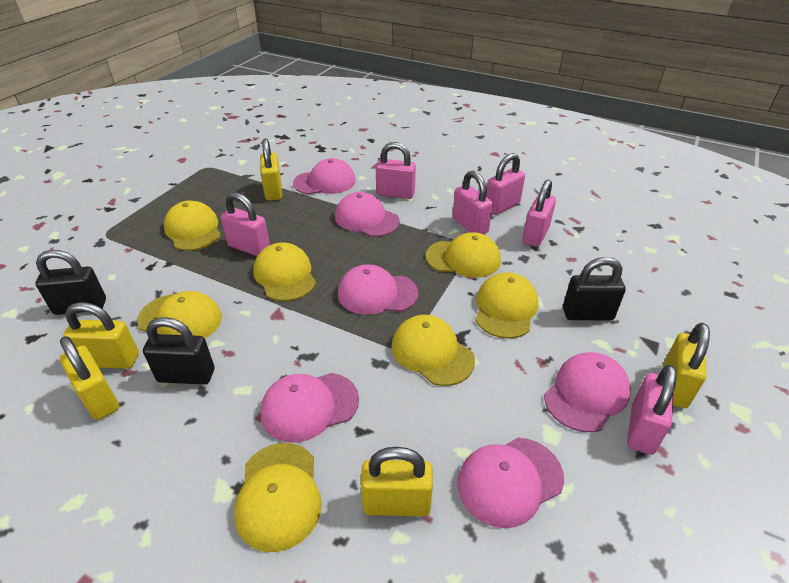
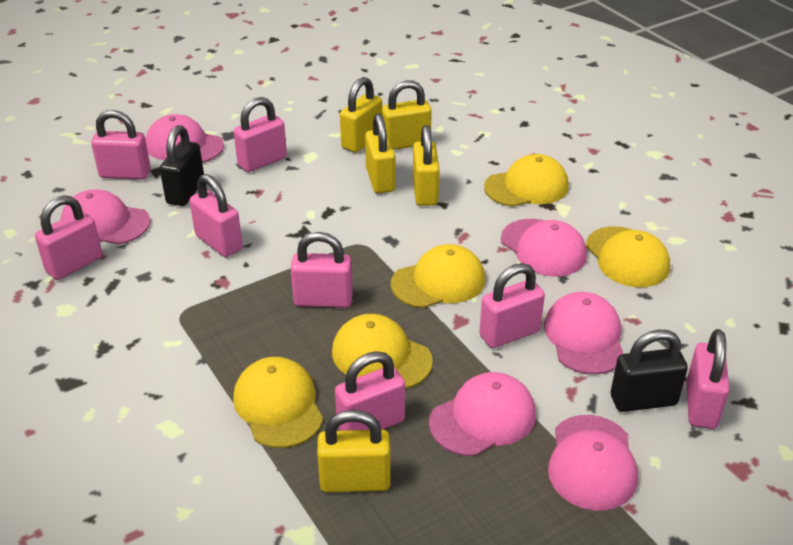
black padlock: 3 -> 2
pink padlock: 6 -> 8
yellow cap: 7 -> 5

